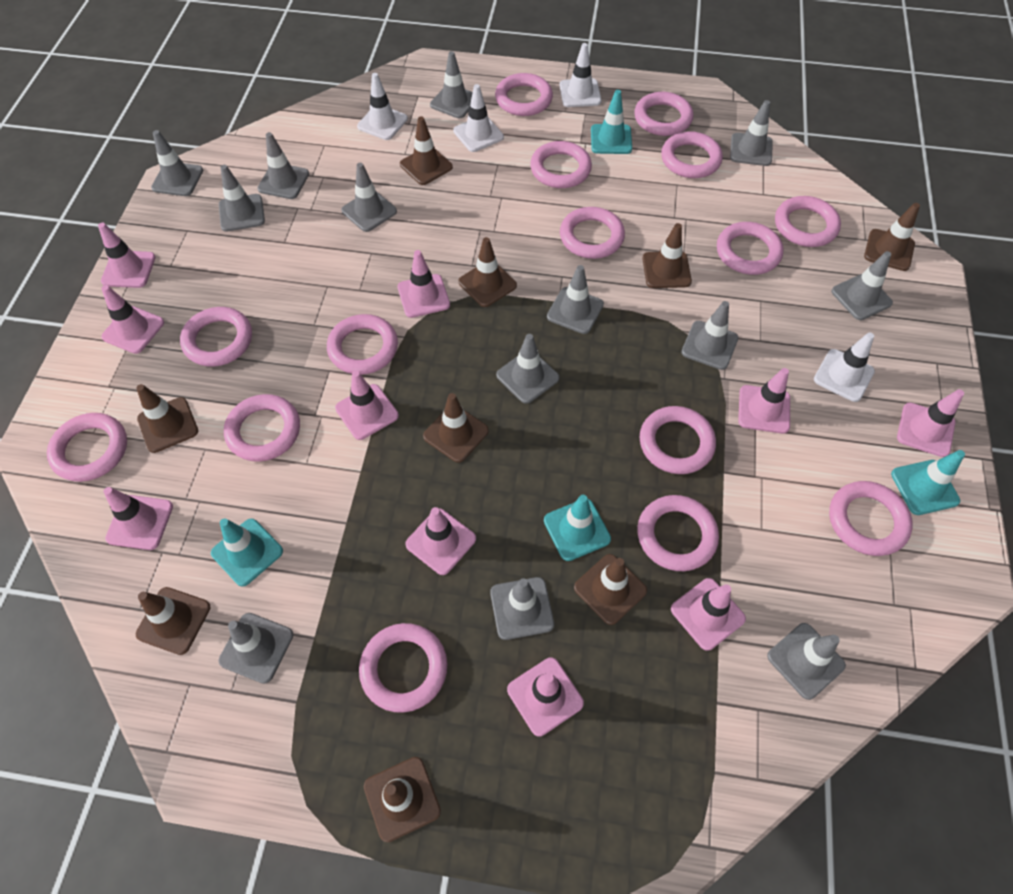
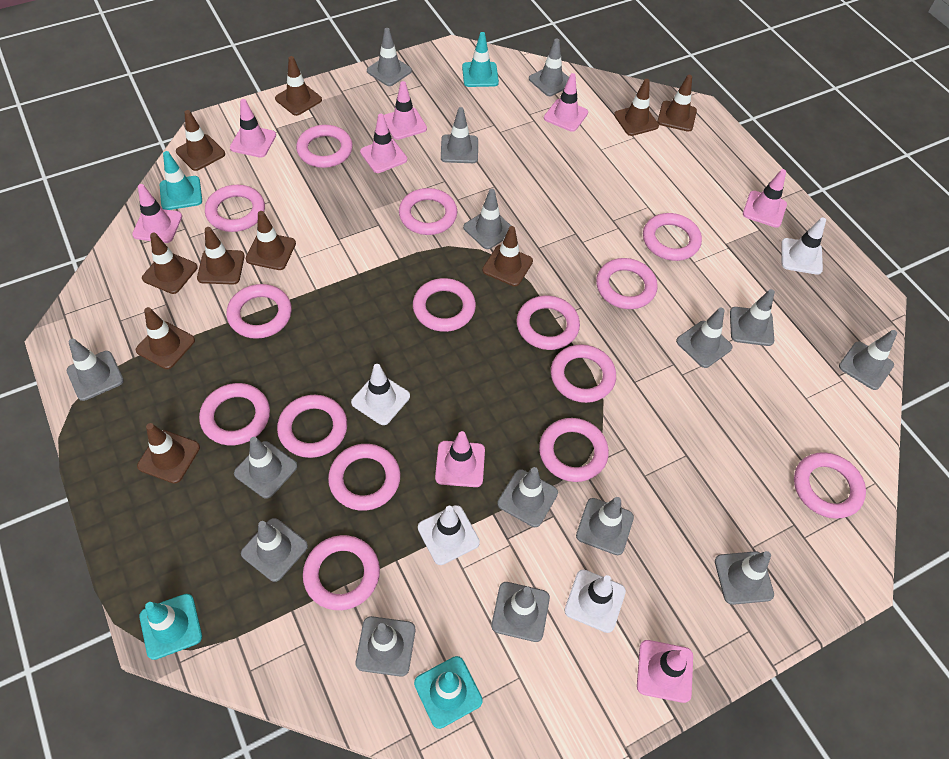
brown traffic cone: 9 -> 10
grey traffic cone: 13 -> 15
pink traffic cone: 10 -> 8

